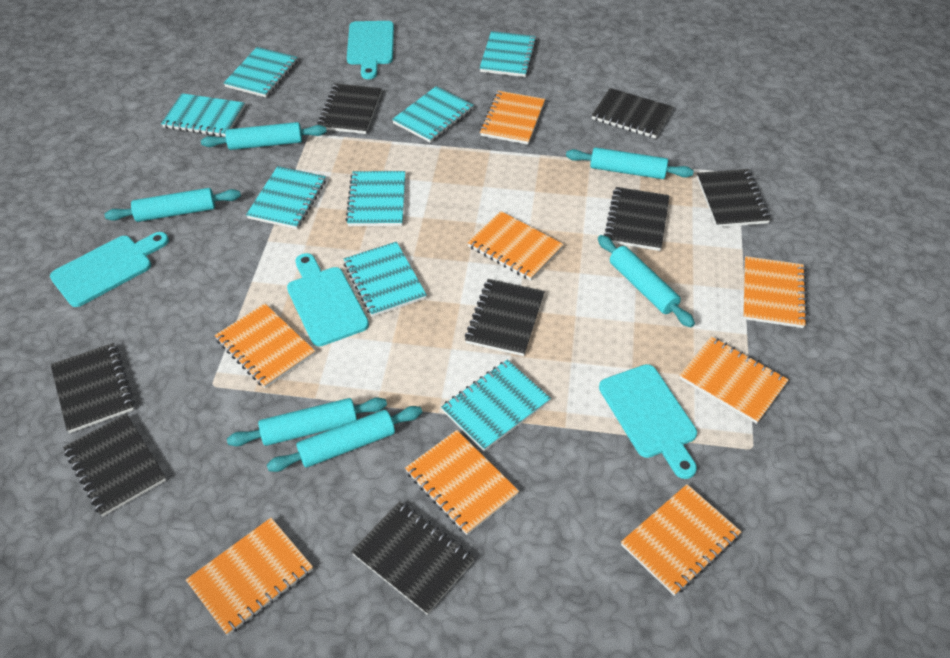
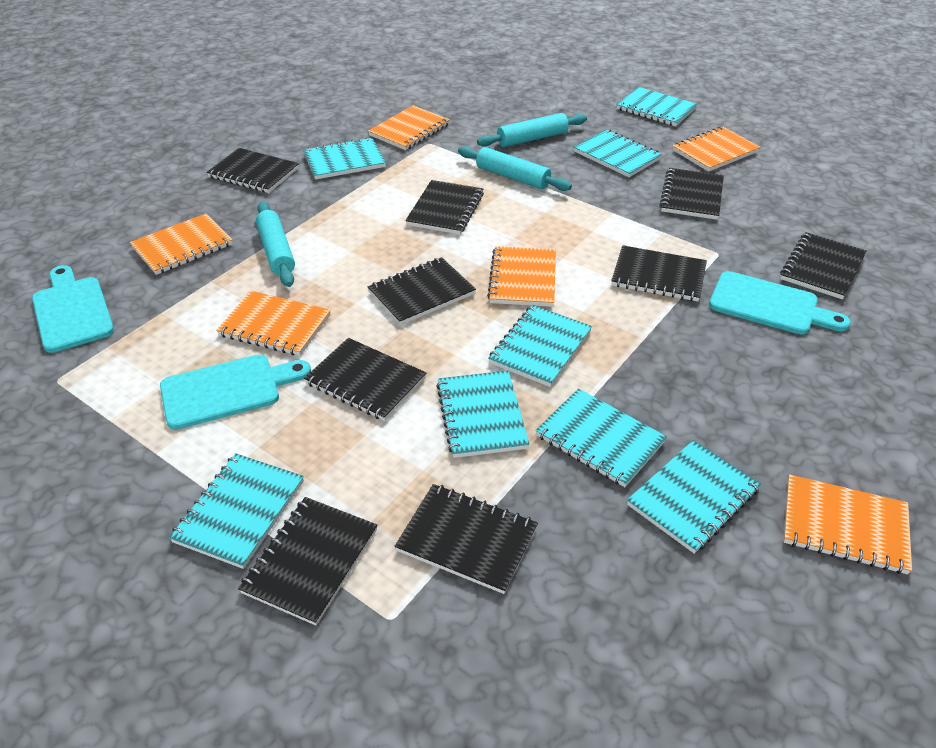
black notebook: 8 -> 9
orange notebook: 8 -> 6
turquoise cutting board: 4 -> 3
turquoise rolling pin: 6 -> 3

